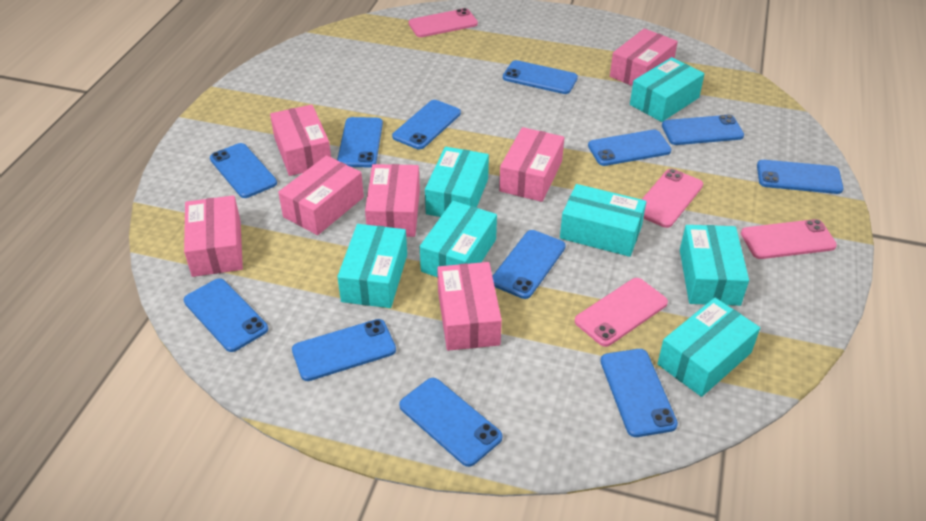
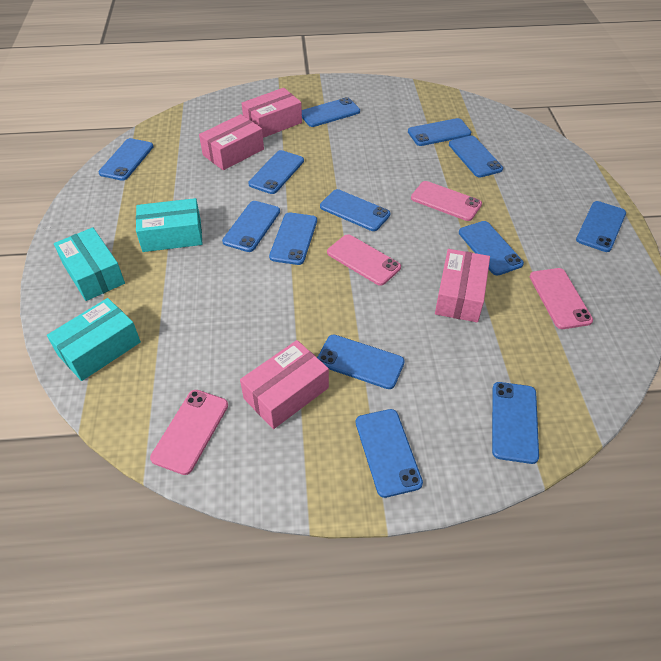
blue phone: 12 -> 13
pink box: 7 -> 4
turquoise box: 7 -> 3

